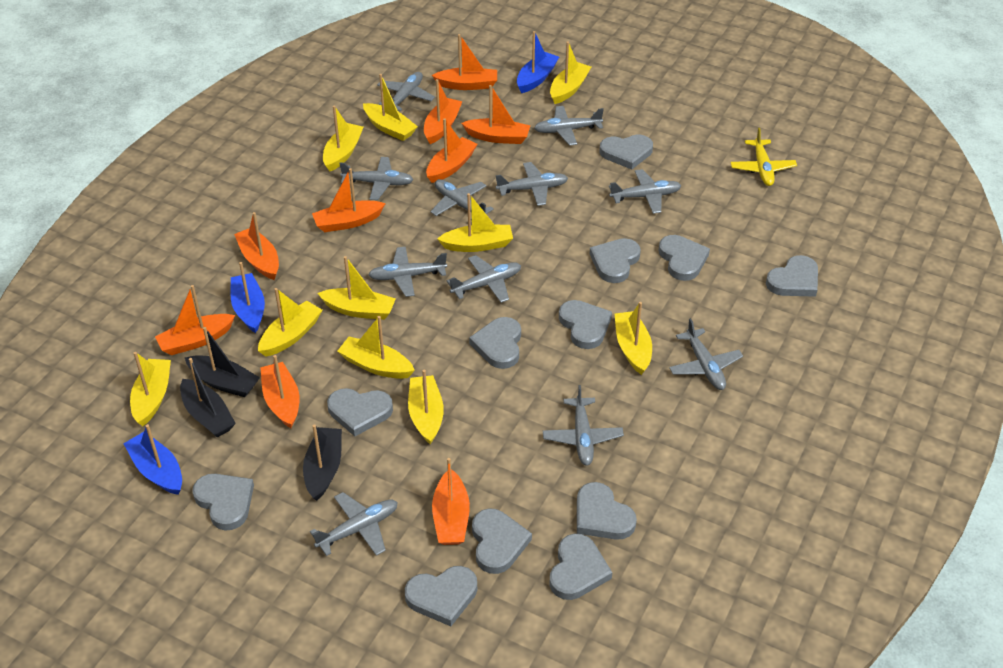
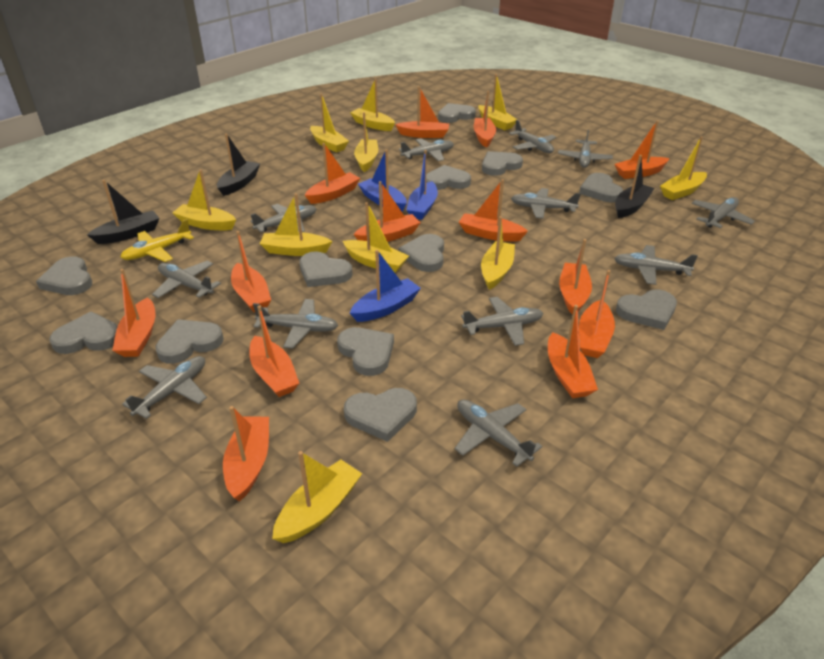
grey plane: 11 -> 12
orange boat: 9 -> 13

